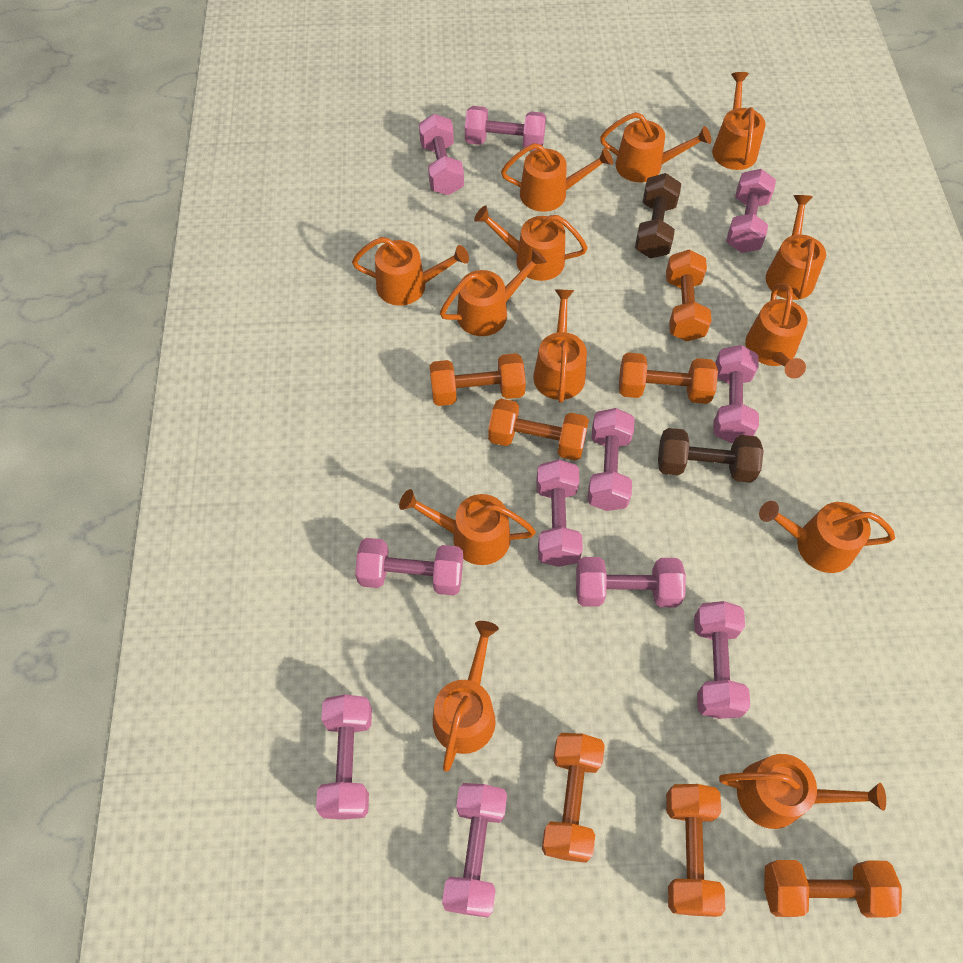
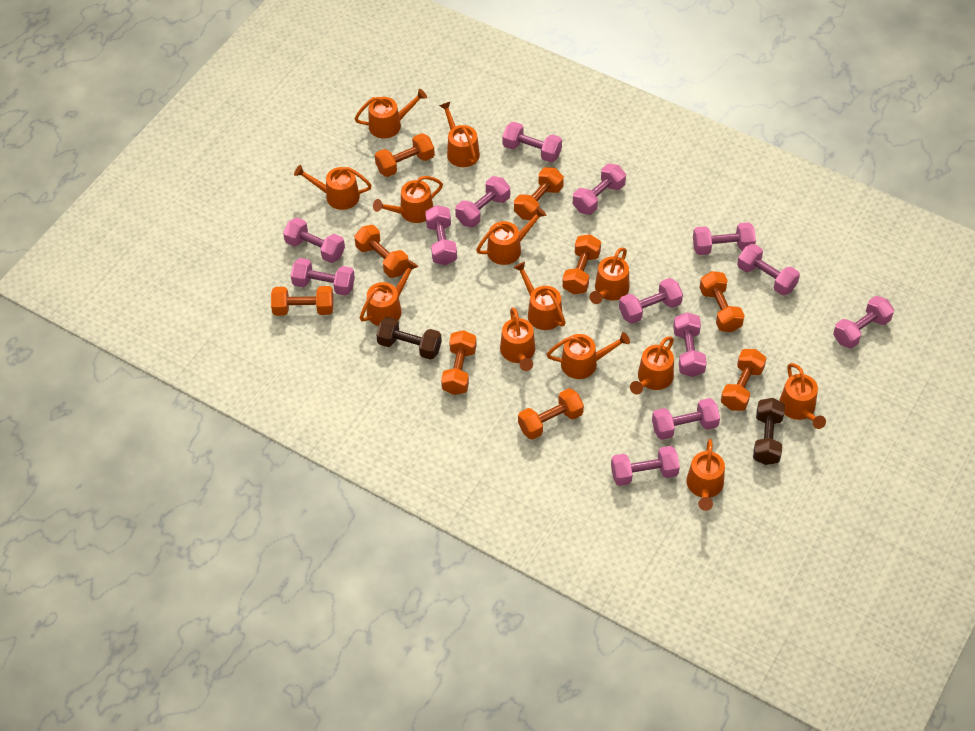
orange dumbbell: 7 -> 9
pink dumbbell: 11 -> 13

